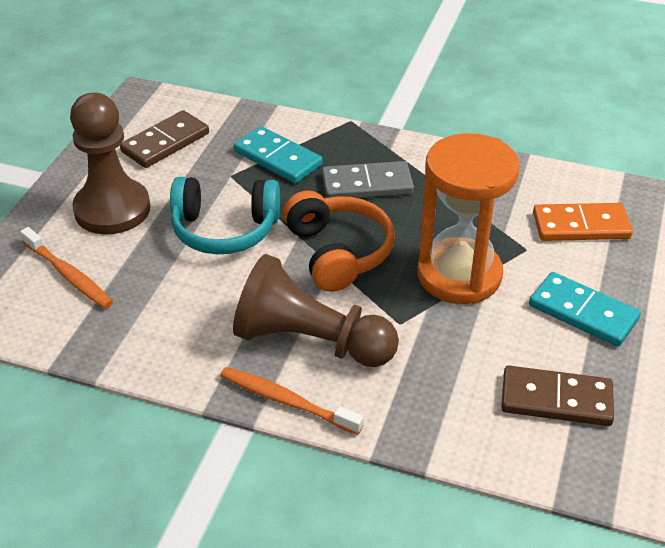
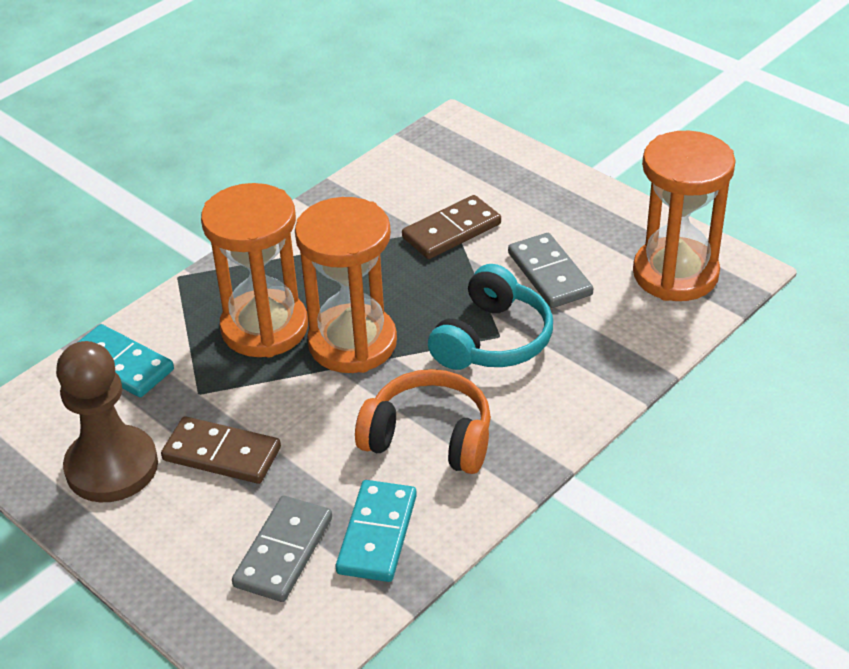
brown pawn: 2 -> 1
grey domino: 1 -> 2
orange domino: 1 -> 0
orange hourglass: 1 -> 3
orange toothbrush: 2 -> 0

